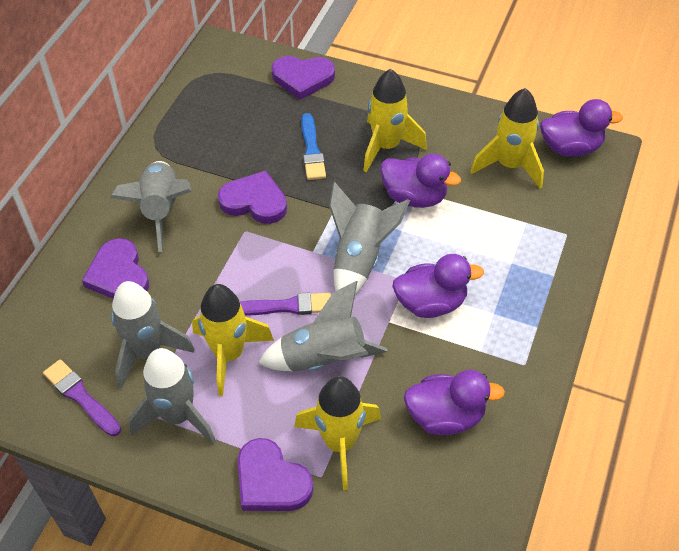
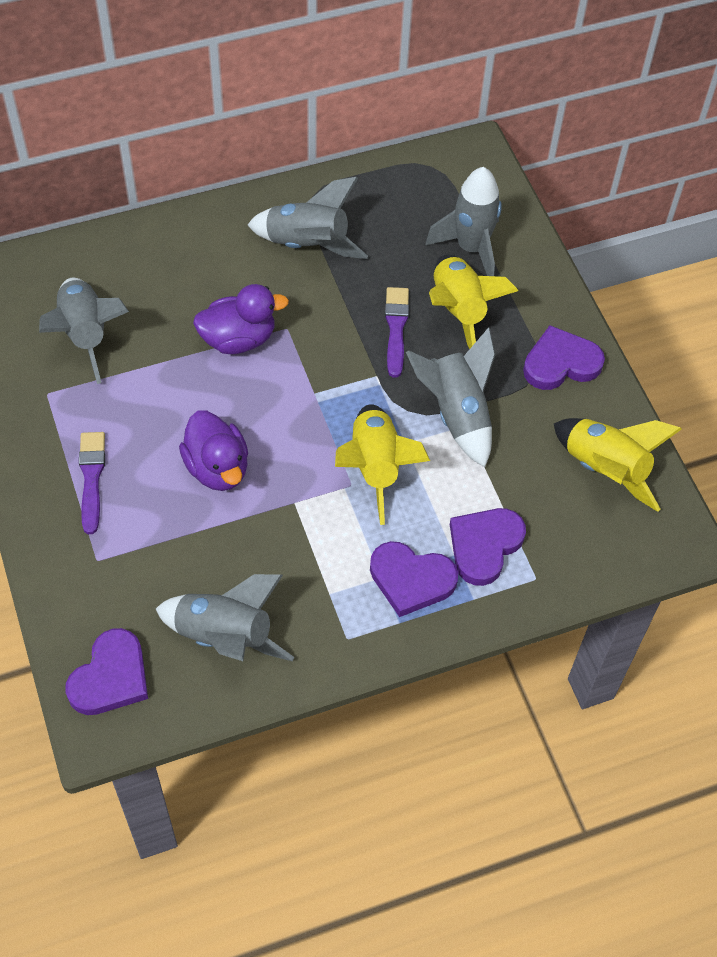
blue brush: 1 -> 0
purple duck: 4 -> 2
yellow rocket: 4 -> 3

